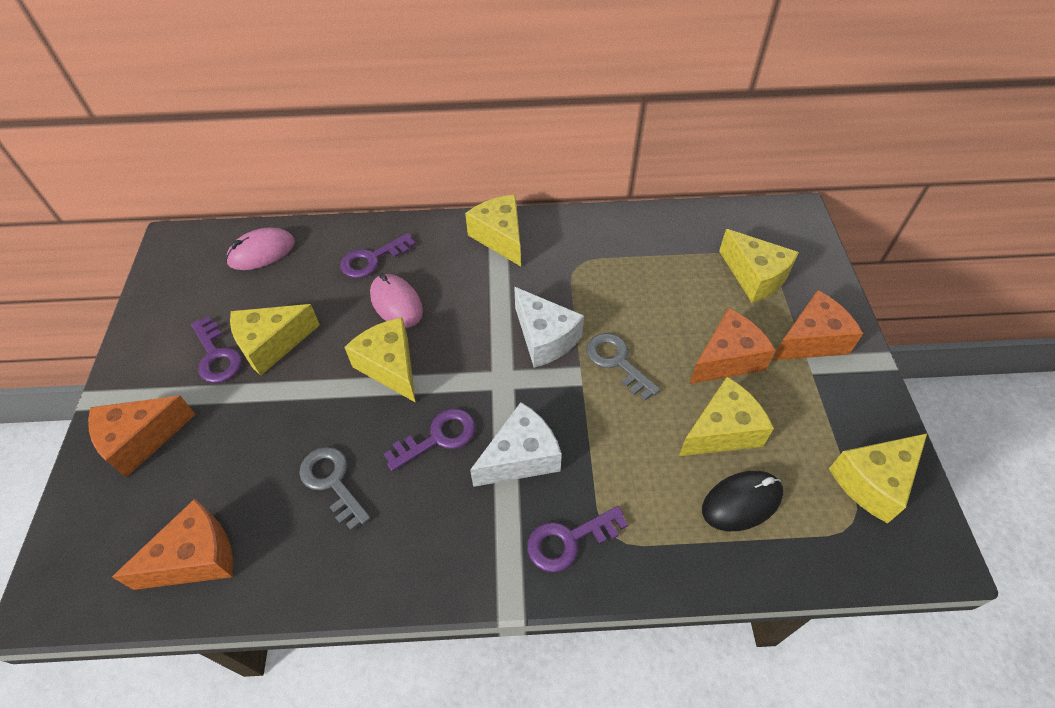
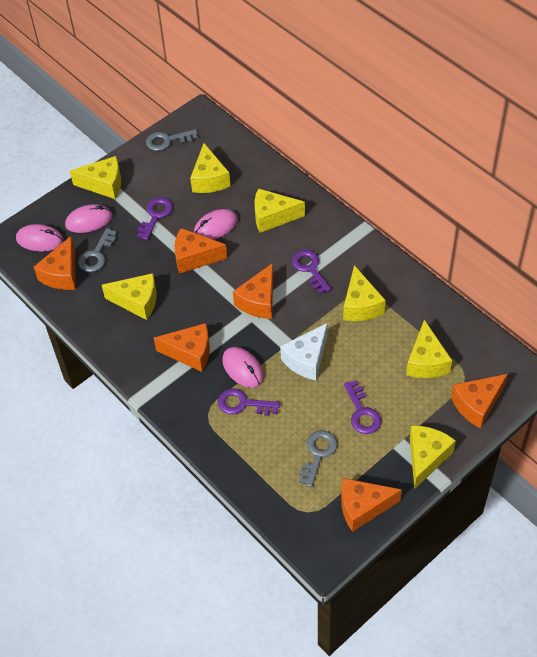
black mouse: 1 -> 0
grey key: 2 -> 3
orange cheese: 4 -> 6
pink mouse: 2 -> 4
white cheese: 2 -> 1
yellow cheese: 6 -> 7

